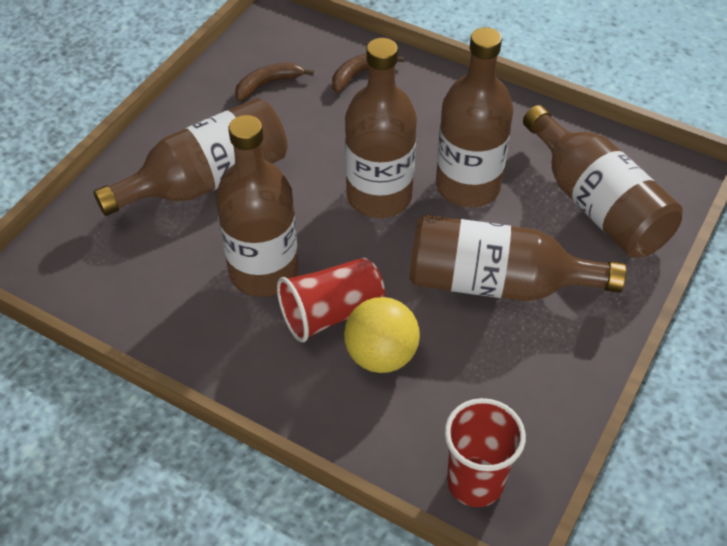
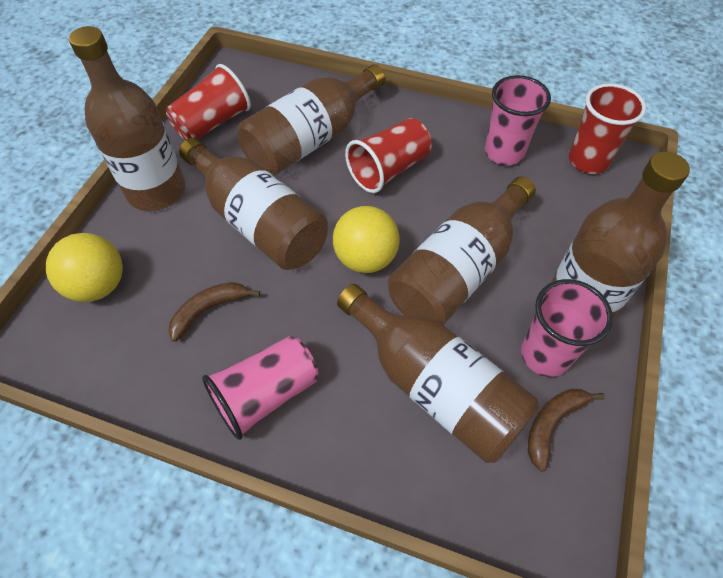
pink cup: 0 -> 3
red cup: 2 -> 3
yellow ball: 1 -> 2

